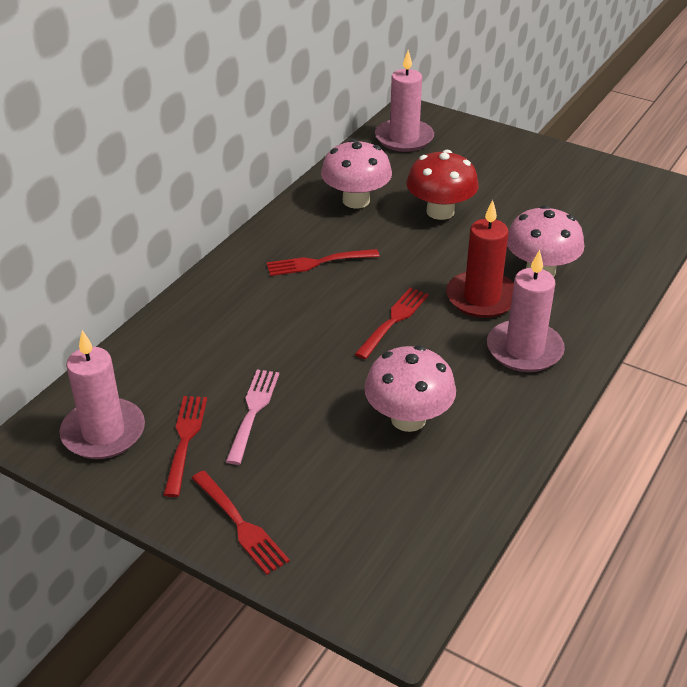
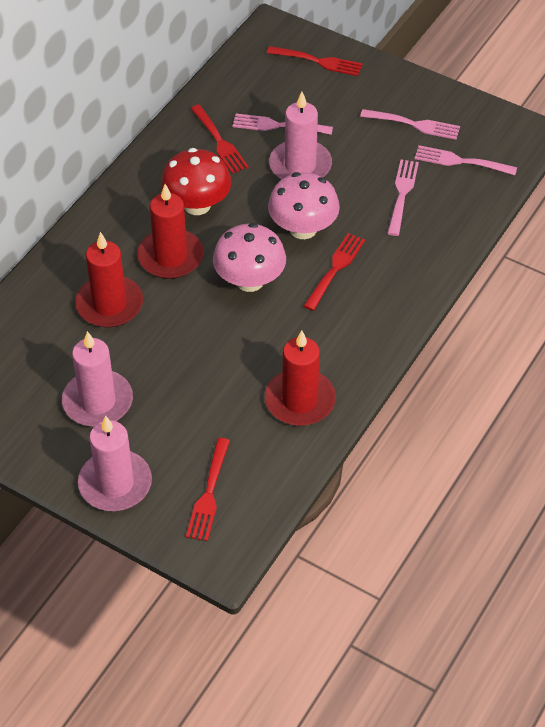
pink fork: 1 -> 4
pink mushroom: 3 -> 2
red candle: 1 -> 3

